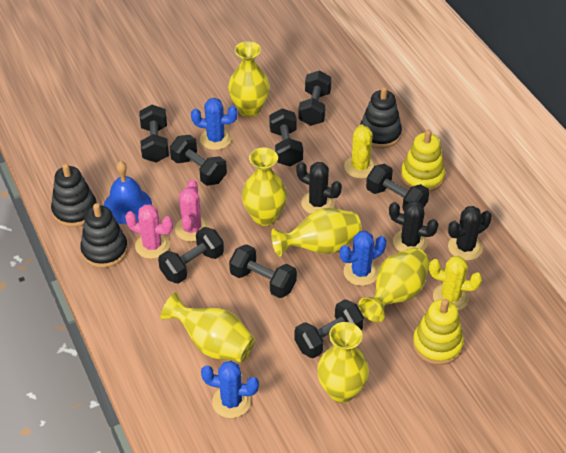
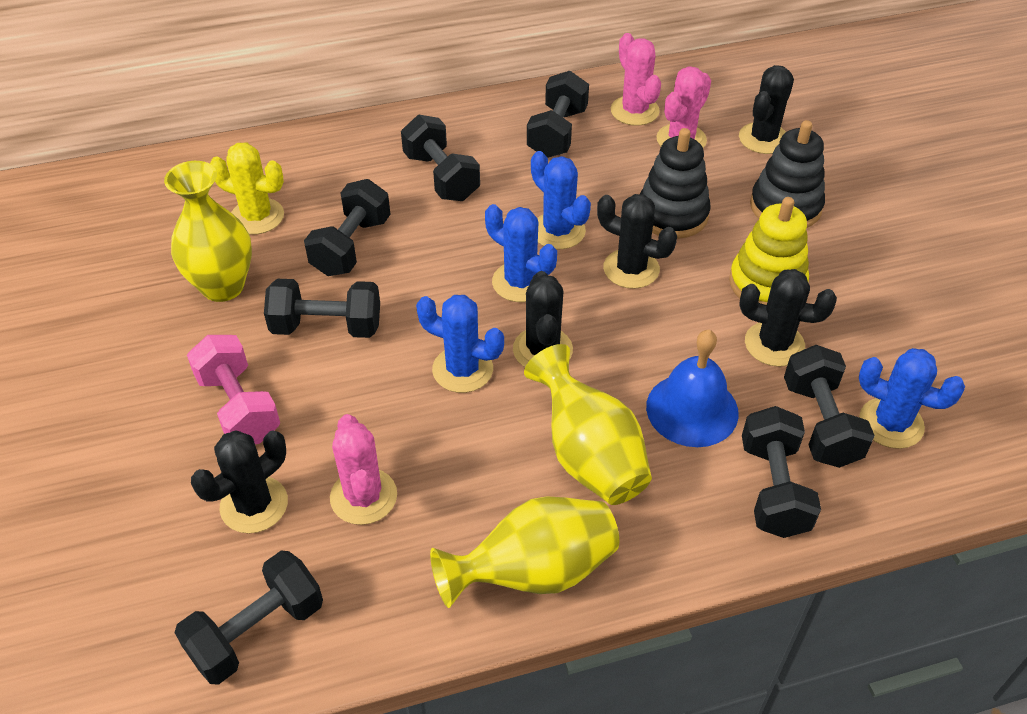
black cactus: 3 -> 5
black dumbbell: 8 -> 7
black stacking toy: 3 -> 2
blue cactus: 3 -> 4
pink cactus: 2 -> 3
pink dumbbell: 0 -> 1
yellow cactus: 2 -> 1
yellow stacking toy: 2 -> 1
yellow vase: 6 -> 3

